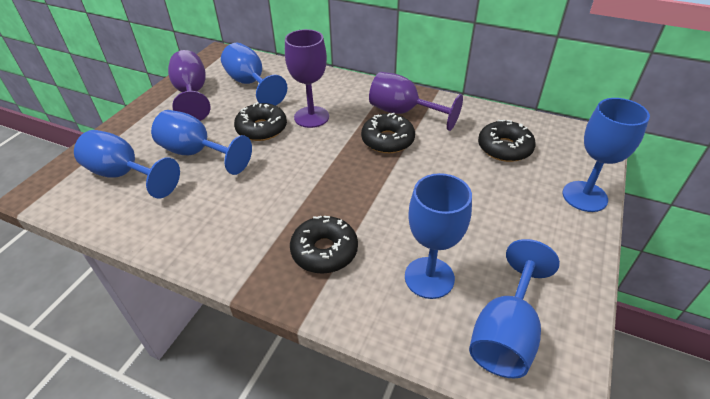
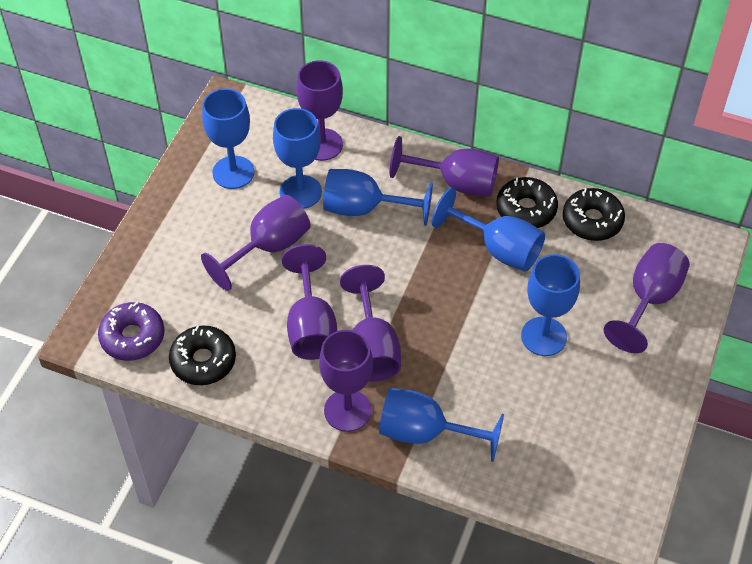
black donut: 4 -> 3
purple donut: 0 -> 1
purple goblet: 3 -> 7

